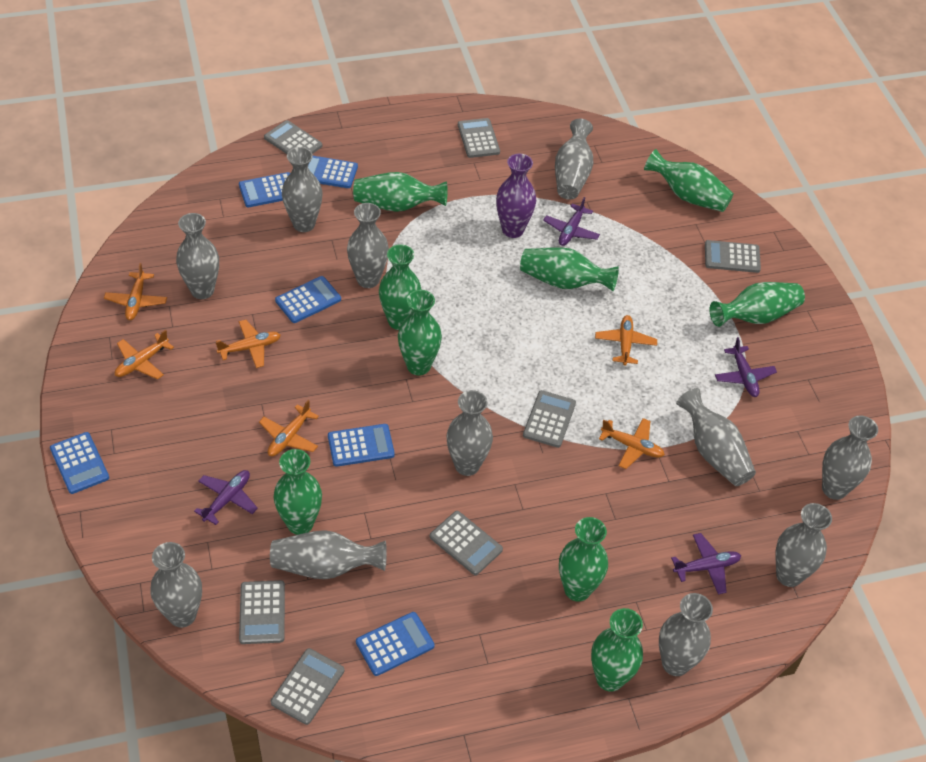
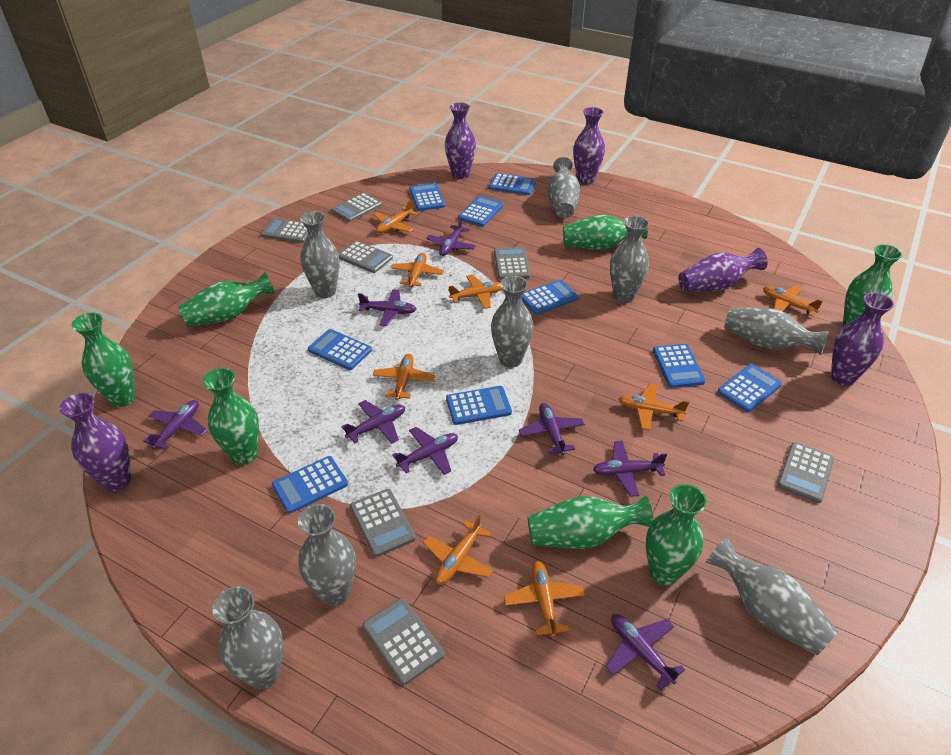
blue calculator: 6 -> 9
green vase: 9 -> 7
grey vase: 11 -> 8
orange plane: 6 -> 8
purple plane: 4 -> 8
purple vase: 1 -> 5

